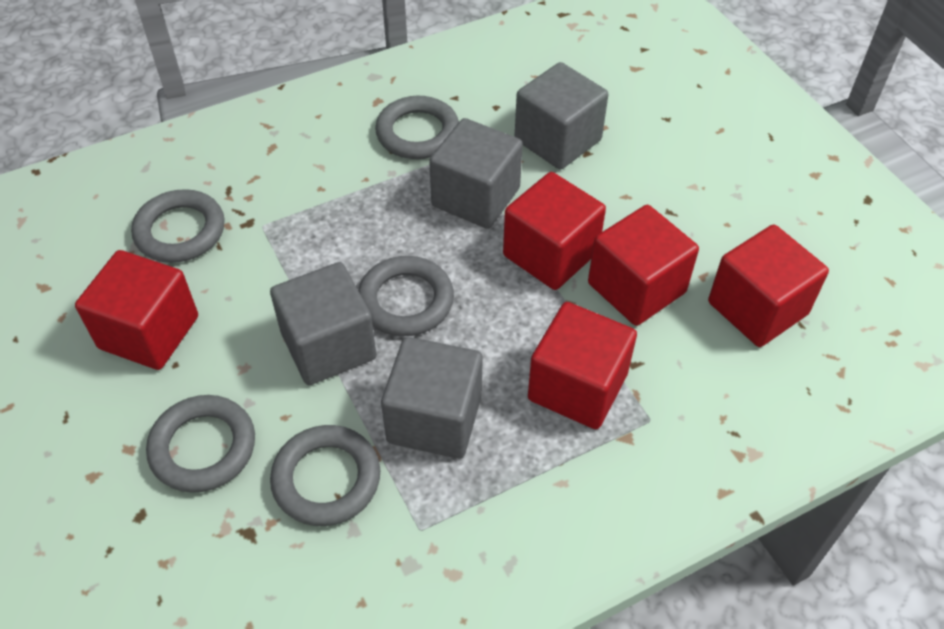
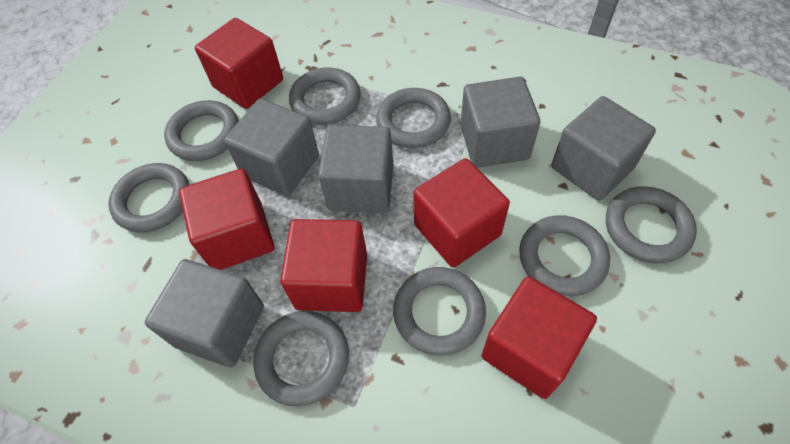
grey cube: 4 -> 5
grey ring: 5 -> 8

